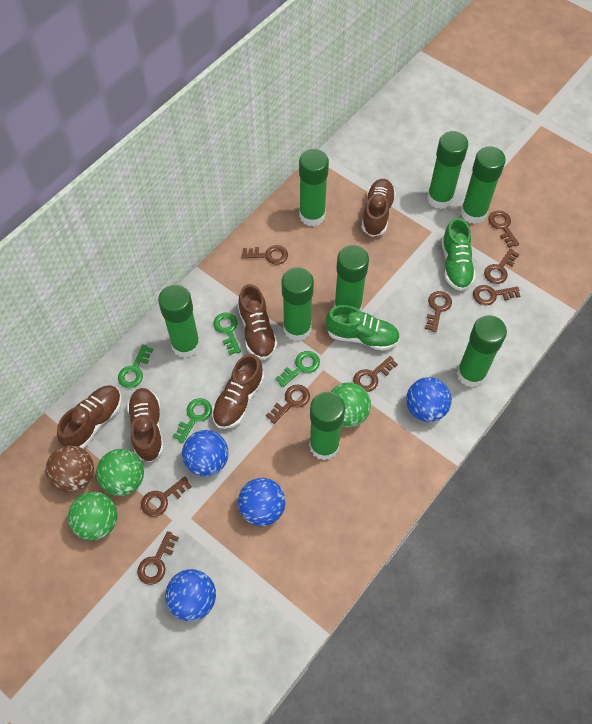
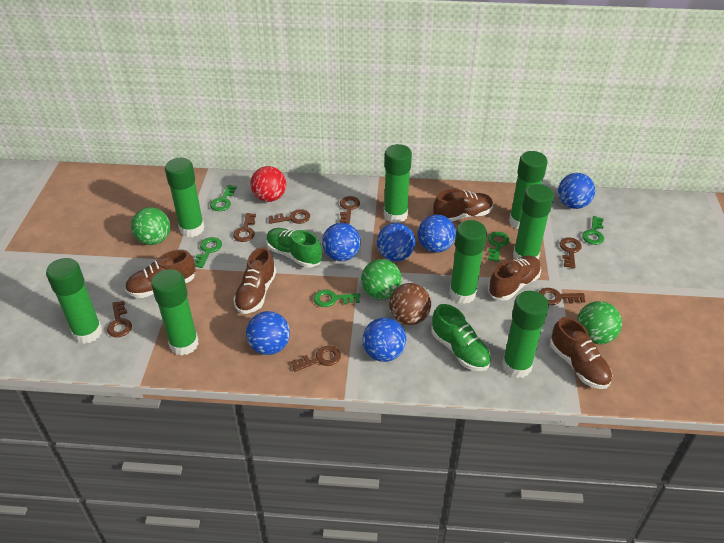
blue ball: 4 -> 6
brown key: 9 -> 7
green key: 4 -> 5
red ball: 0 -> 1

